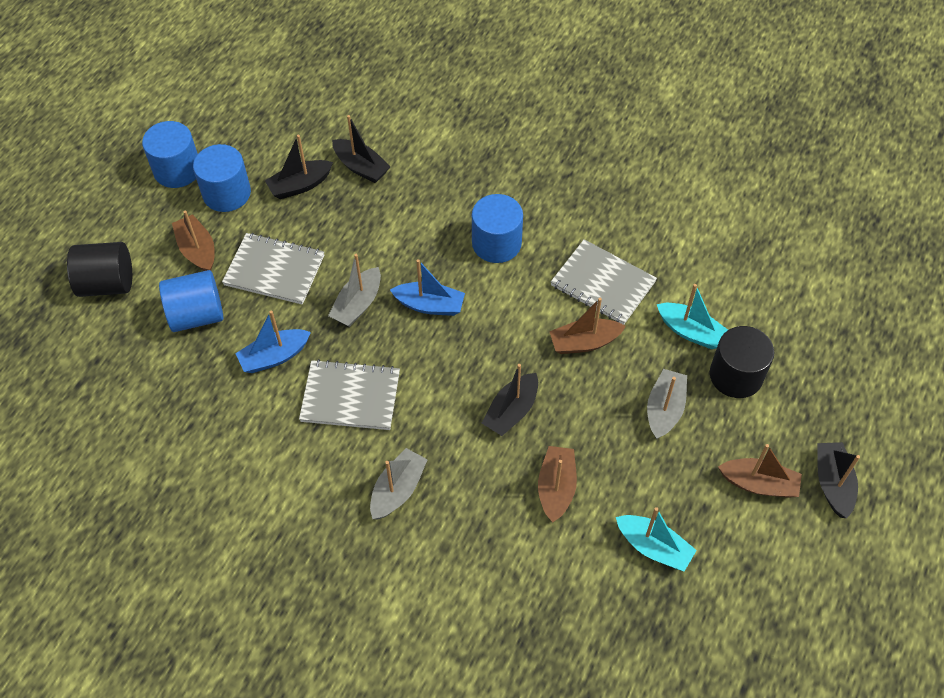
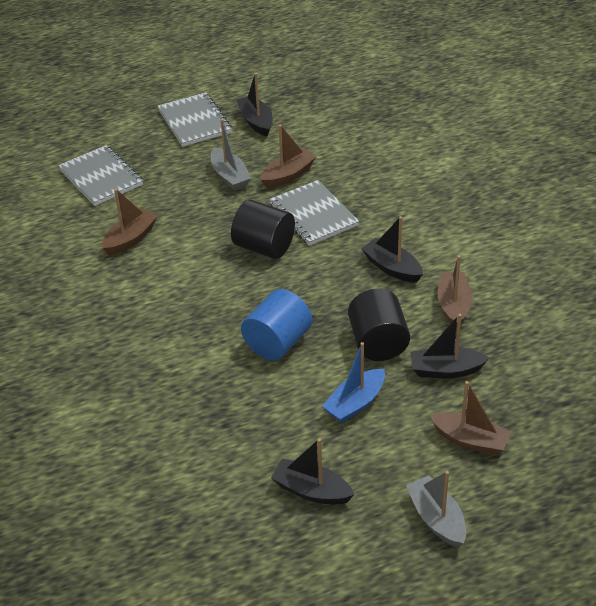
blue boat: 2 -> 1
blue cylinder: 4 -> 1
grey boat: 3 -> 2
turquoise boat: 2 -> 0

